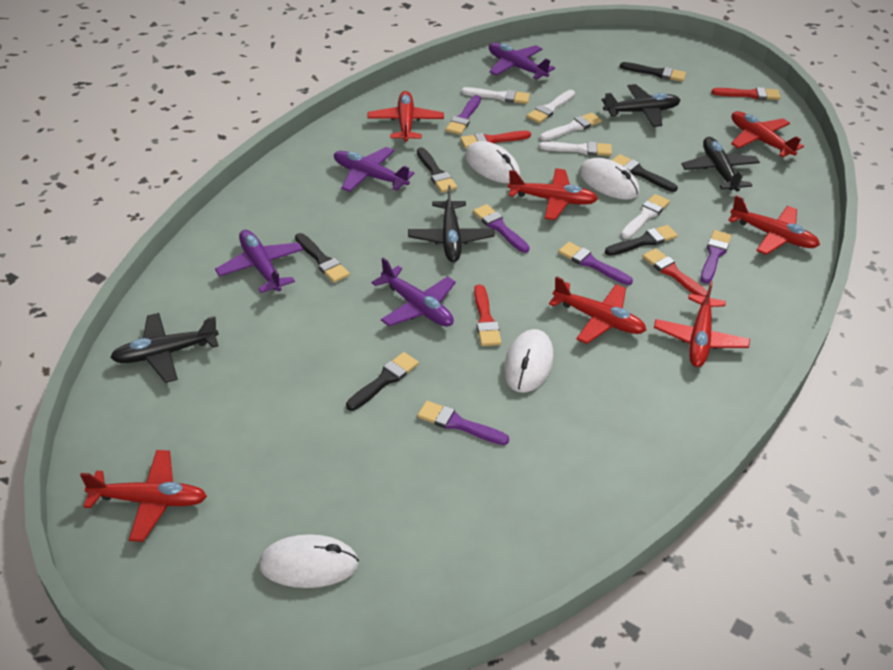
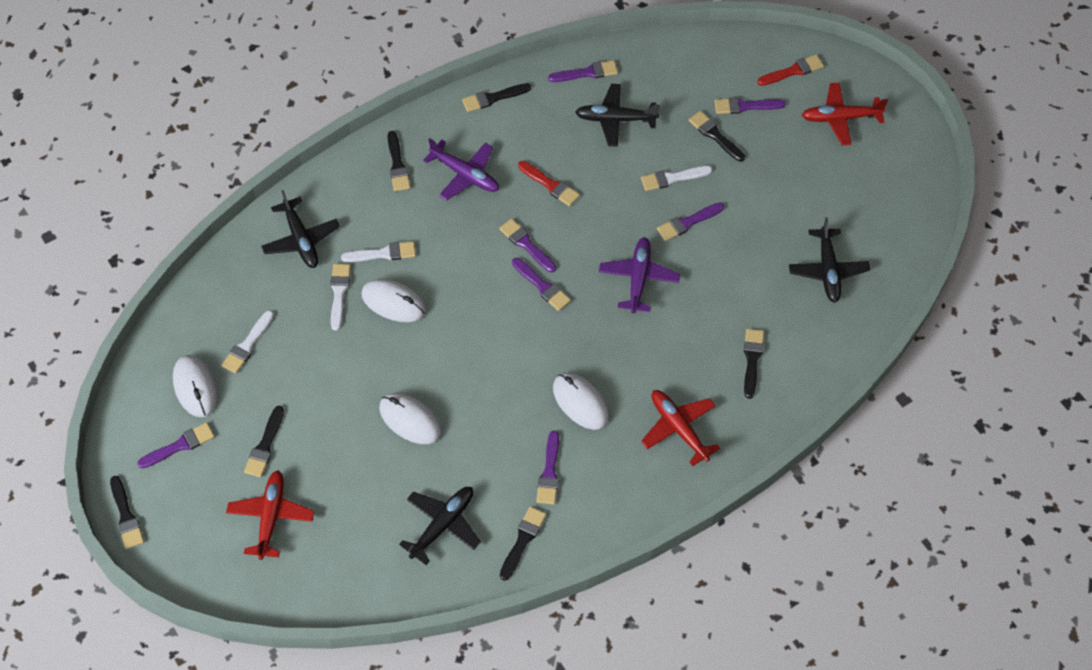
black brush: 6 -> 7
purple brush: 5 -> 7
purple plane: 4 -> 2
red brush: 4 -> 2
red plane: 7 -> 3
white brush: 5 -> 4

